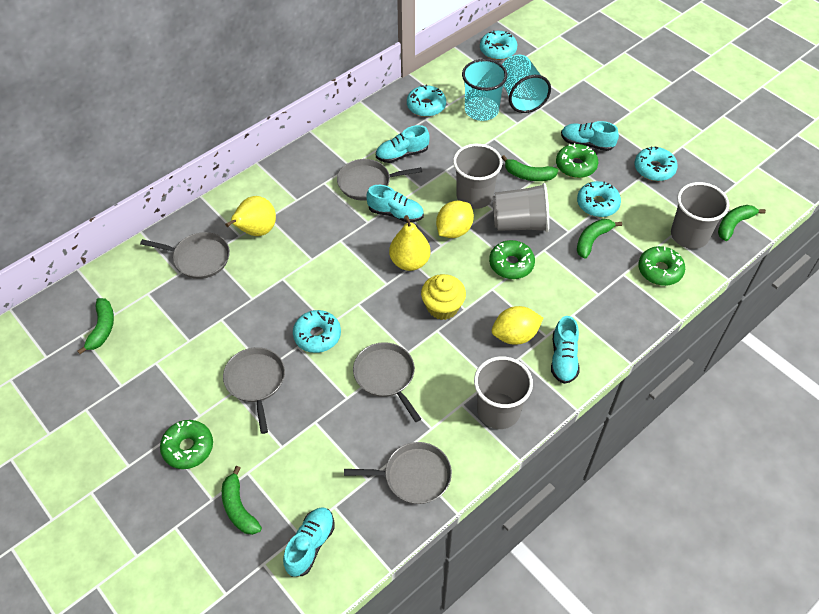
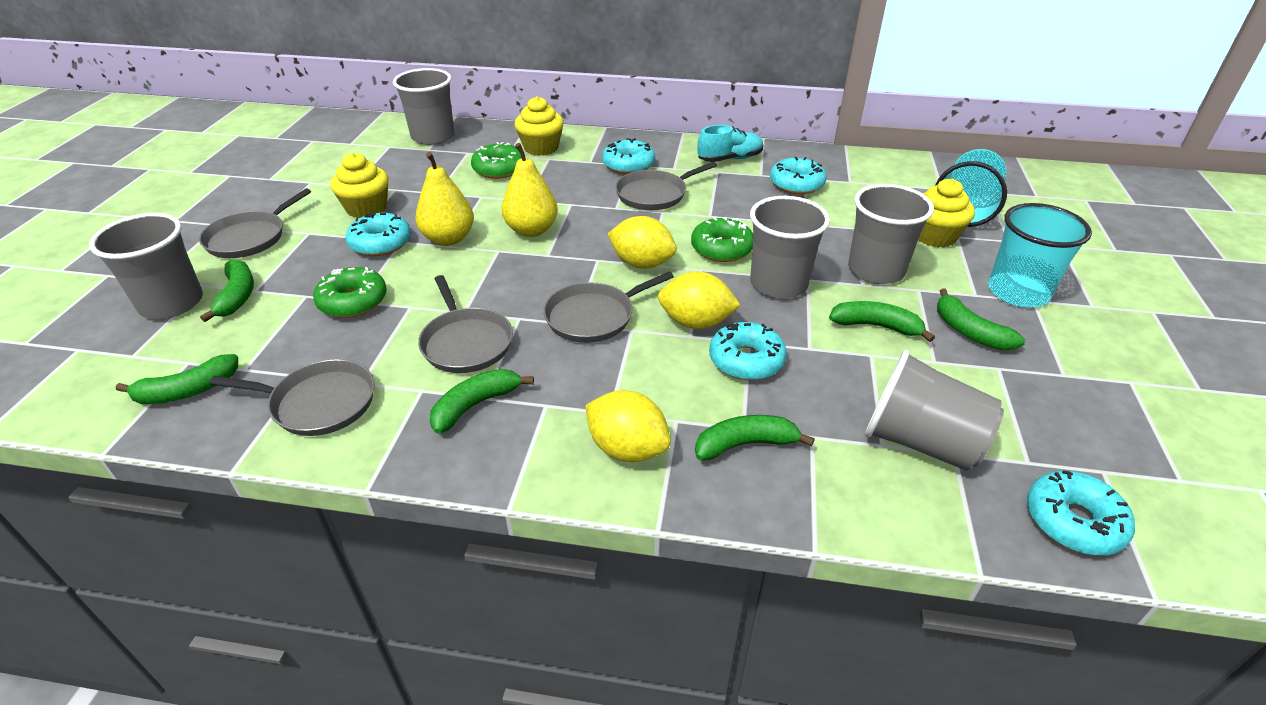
green banana: 5 -> 6
green donut: 4 -> 3
grey cup: 4 -> 5
turquoise shoe: 5 -> 1
yellow cupcake: 1 -> 3
yellow lemon: 2 -> 3

